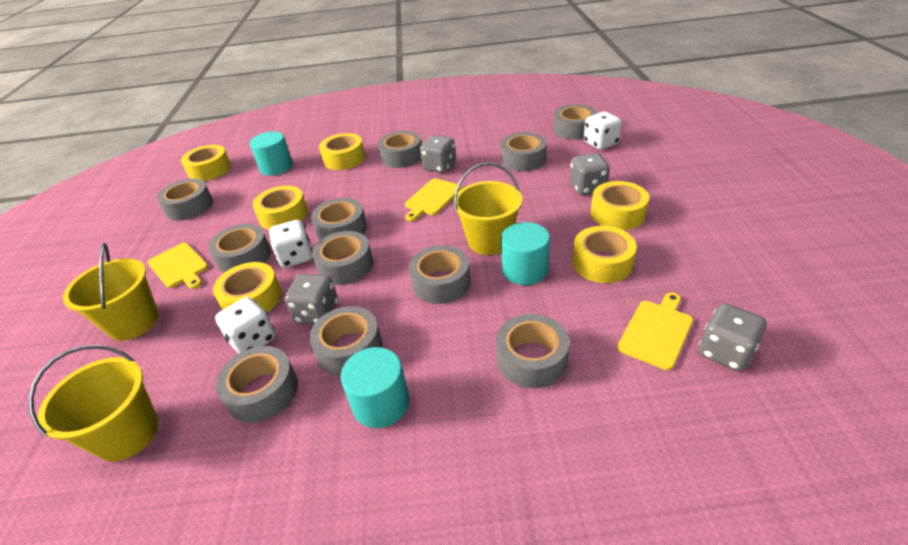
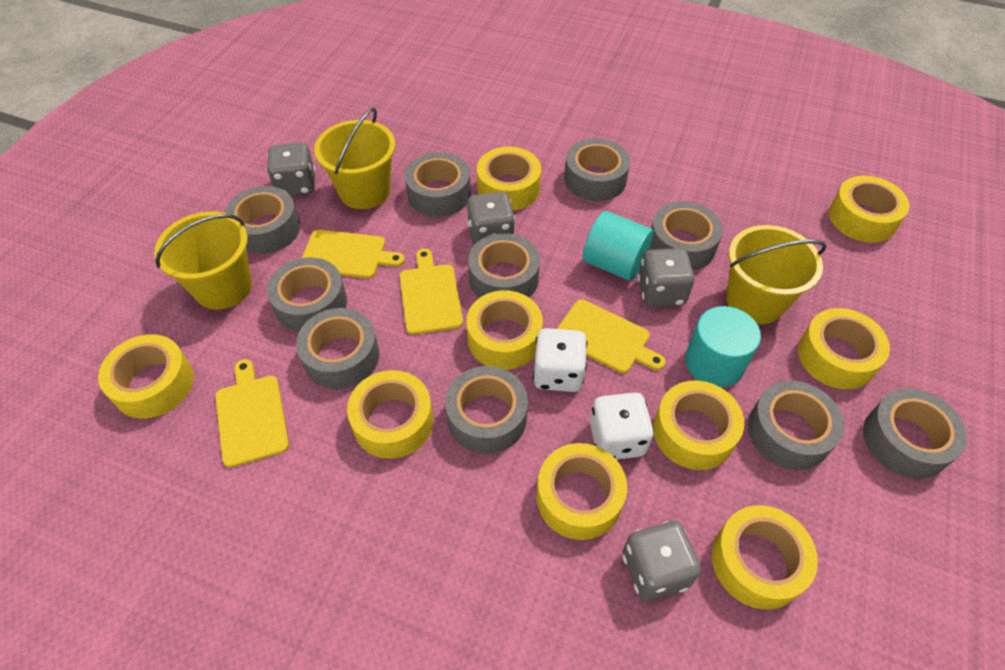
grey tape: 11 -> 10
turquoise cylinder: 3 -> 2
white dice: 3 -> 2
yellow cutting board: 3 -> 4
yellow tape: 6 -> 9

